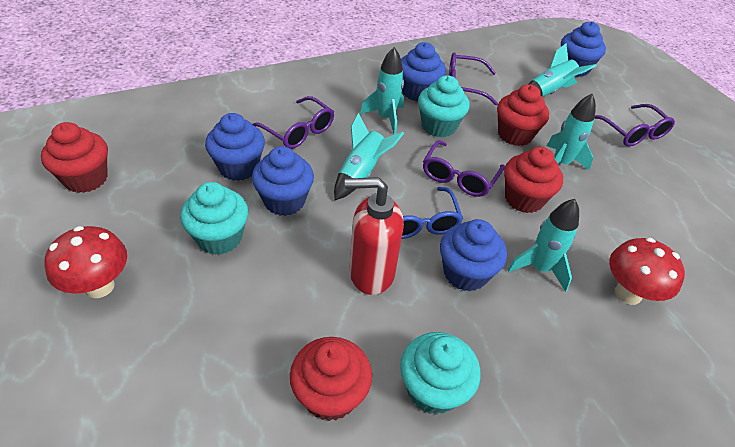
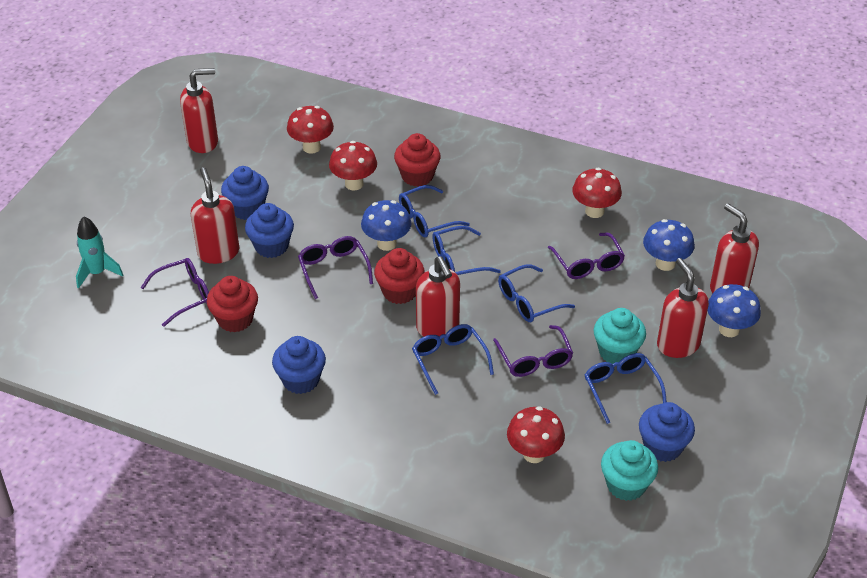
blue cupcake: 5 -> 4
blue glasses: 1 -> 5
blue mushroom: 0 -> 3
red cupcake: 4 -> 3
red mushroom: 2 -> 4
red soap dispenser: 1 -> 5
turquoise cupcake: 3 -> 2
turquoise rocket: 5 -> 1

